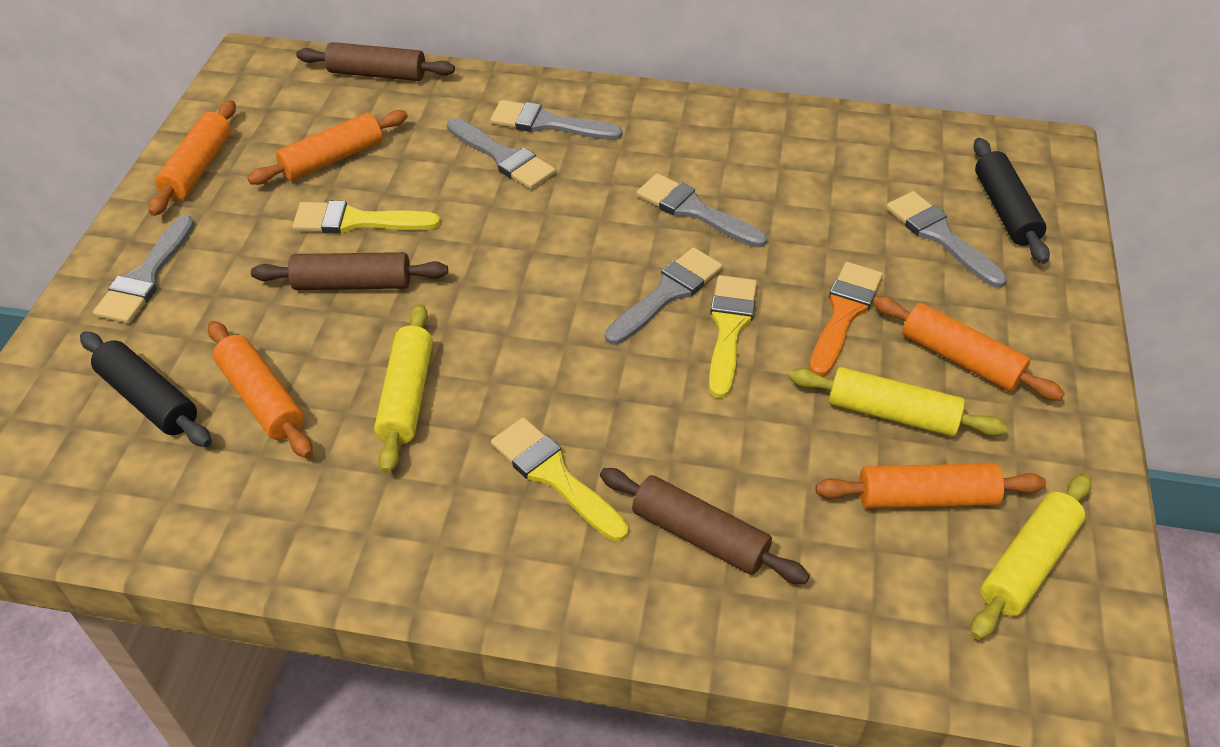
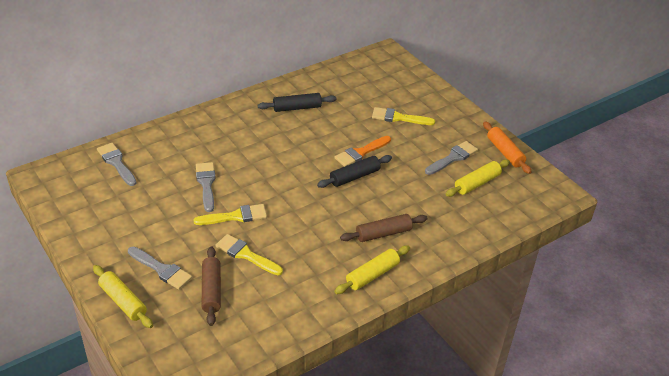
brown rolling pin: 3 -> 2
grey brush: 6 -> 4
orange rolling pin: 5 -> 1

